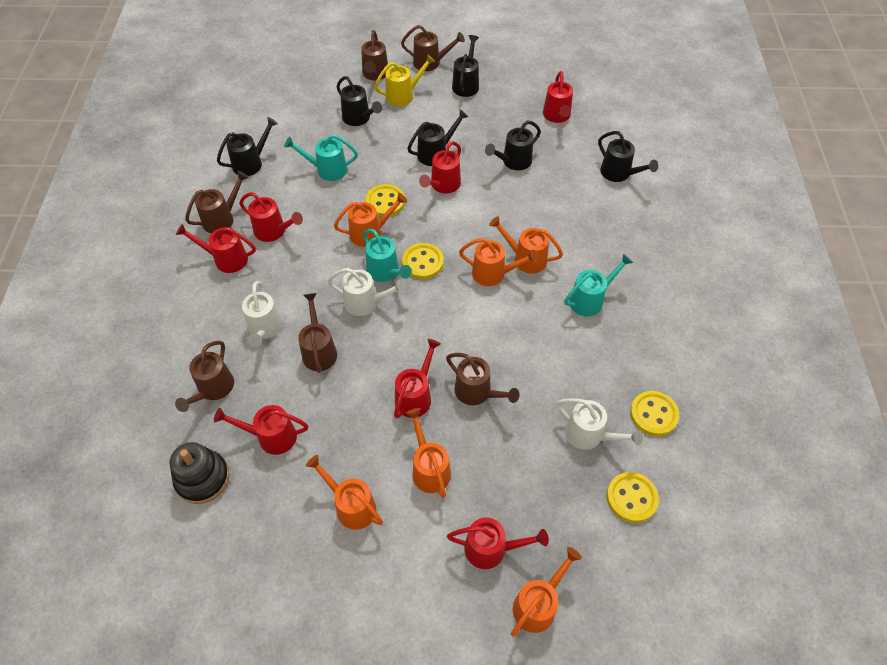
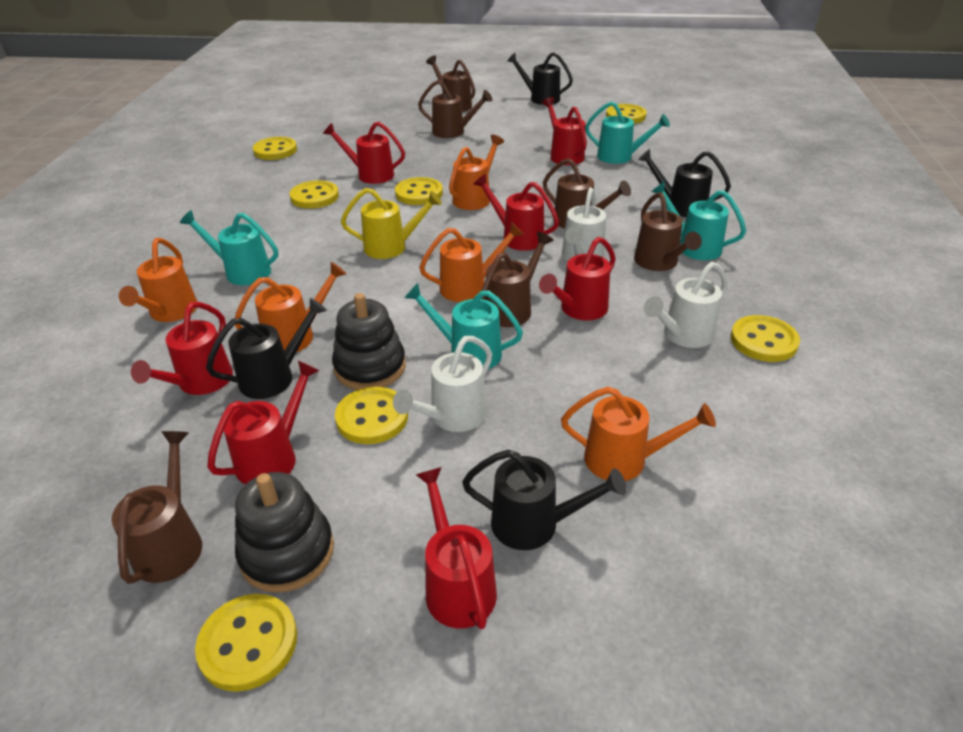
black stacking toy: 1 -> 2
black watering can: 6 -> 4
orange watering can: 6 -> 5
turquoise watering can: 3 -> 4
yellow button: 4 -> 7

